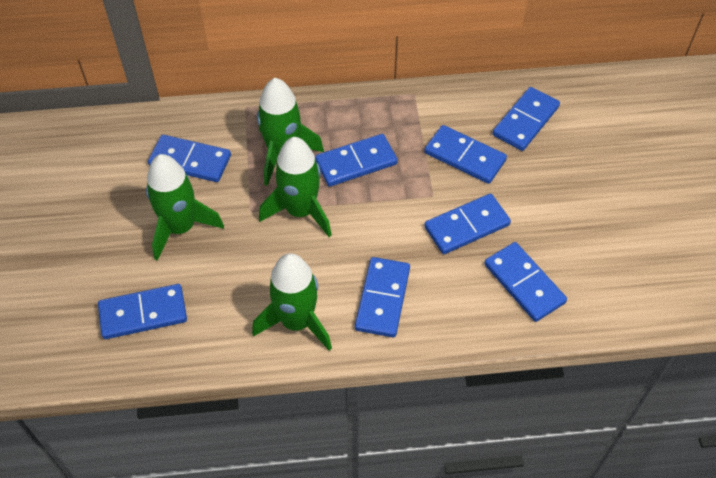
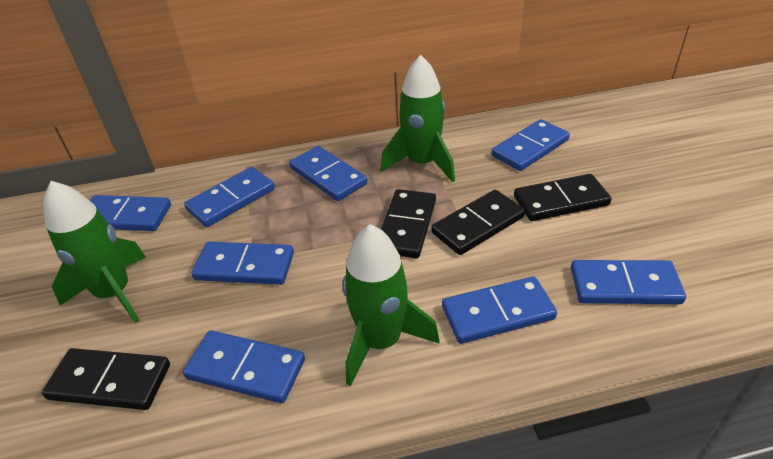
black domino: 0 -> 4
green rocket: 4 -> 3

